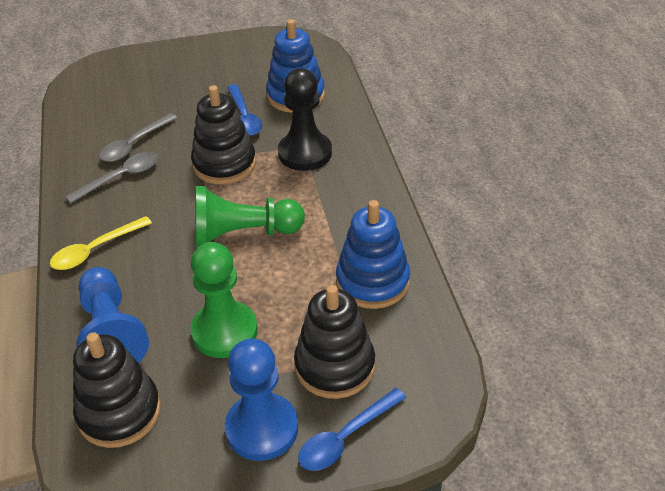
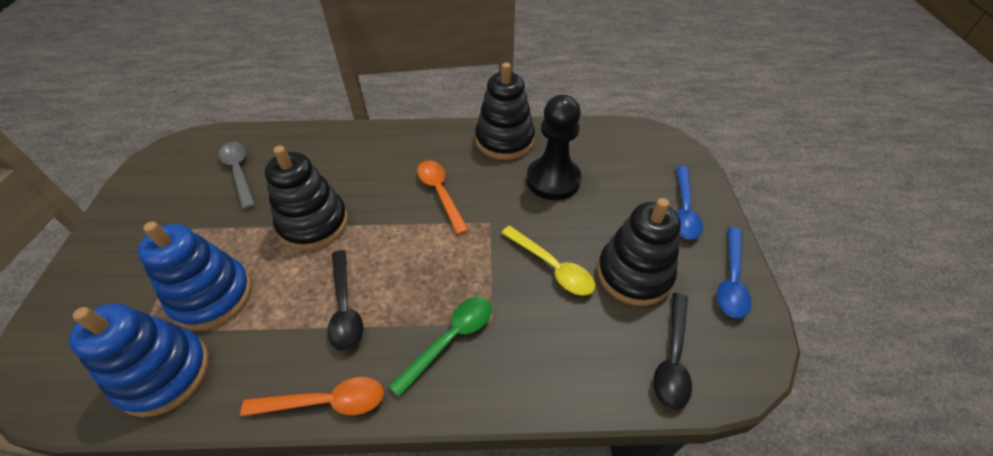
black spoon: 0 -> 2
blue pawn: 2 -> 0
green pawn: 2 -> 0
green spoon: 0 -> 1
grey spoon: 2 -> 1
orange spoon: 0 -> 2

